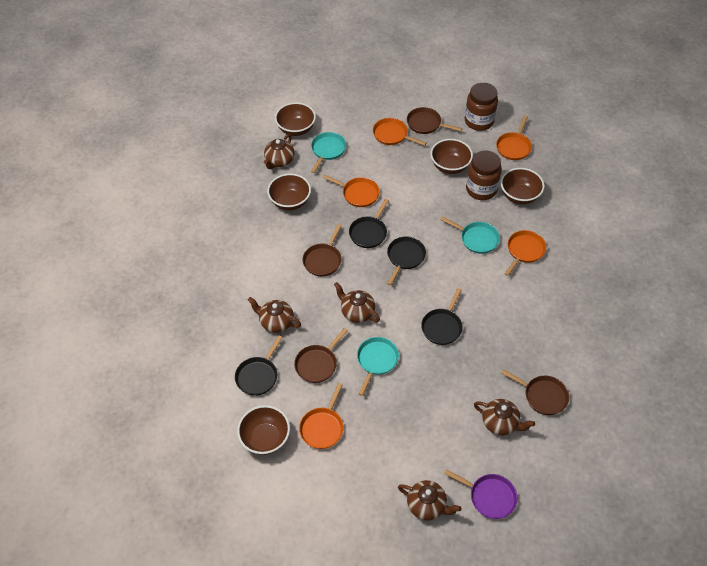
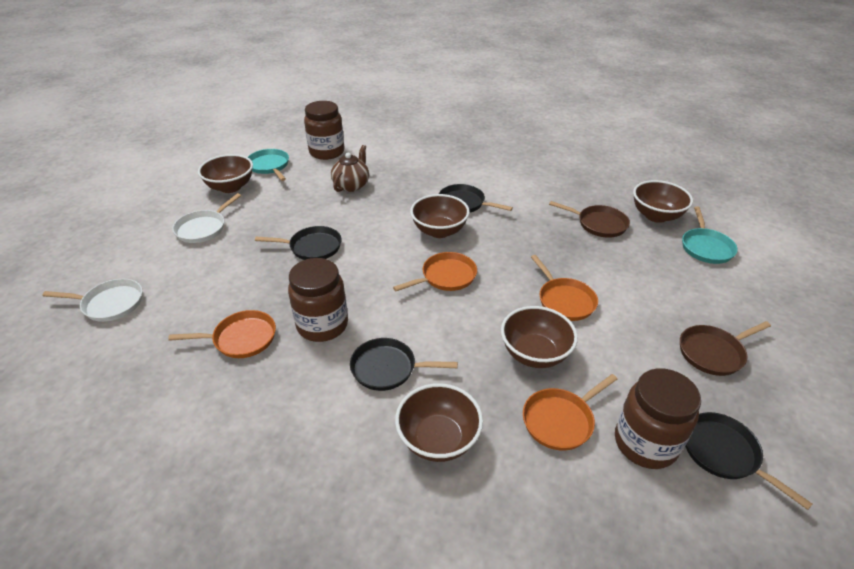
brown jar: 2 -> 3
brown pan: 4 -> 2
brown teapot: 5 -> 1
orange pan: 5 -> 4
purple pan: 1 -> 0
turquoise pan: 3 -> 2
white pan: 0 -> 2

